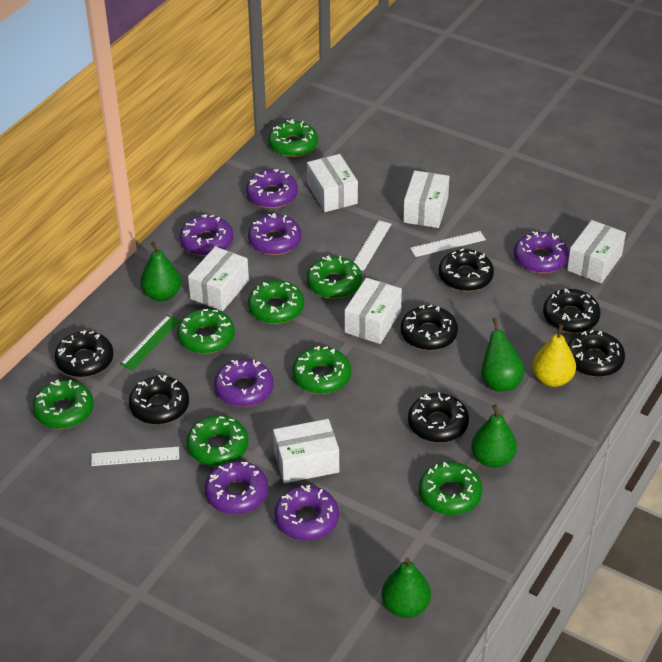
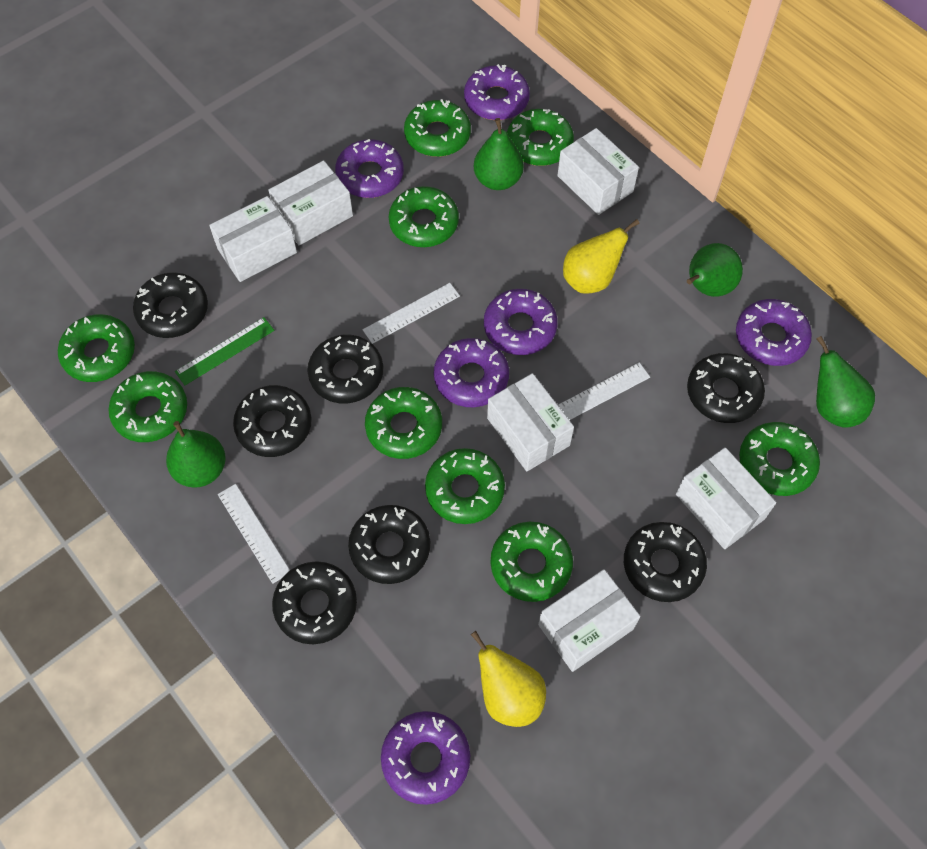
green donut: 8 -> 9
purple donut: 7 -> 6
yellow pear: 1 -> 2

